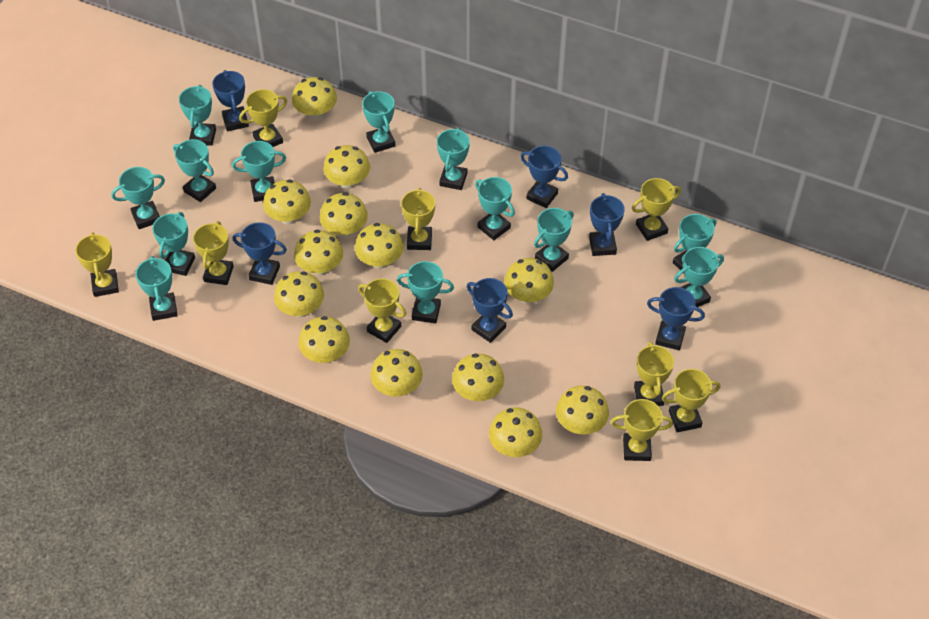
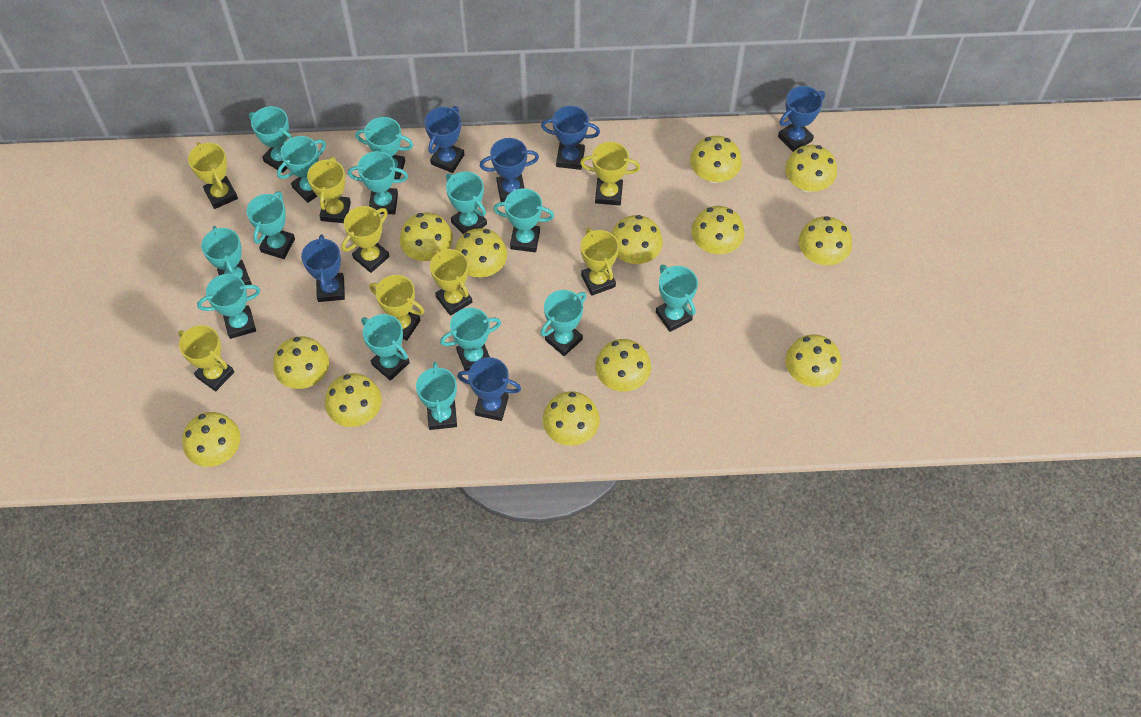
turquoise trophy: 13 -> 14
yellow trophy: 9 -> 8

